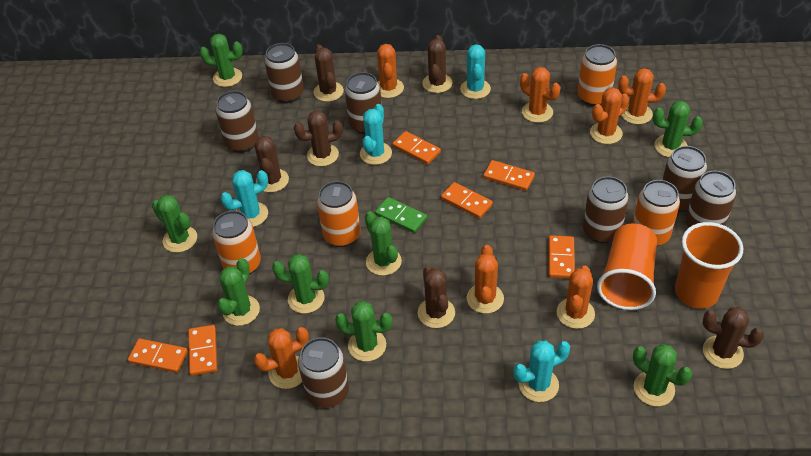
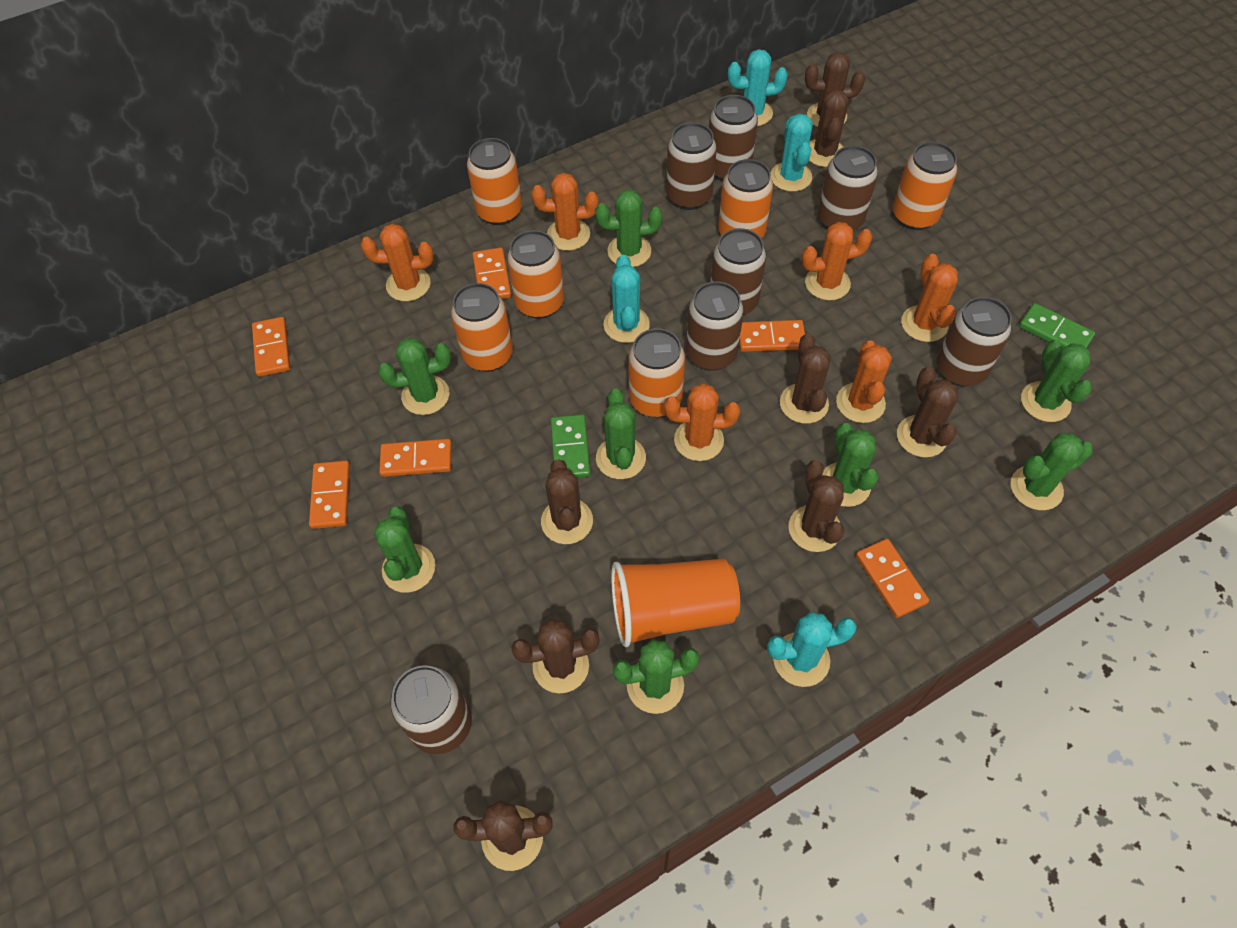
brown cactus: 6 -> 8
green domino: 1 -> 2
orange cactus: 7 -> 6
orange can: 4 -> 6
orange cup: 2 -> 1

